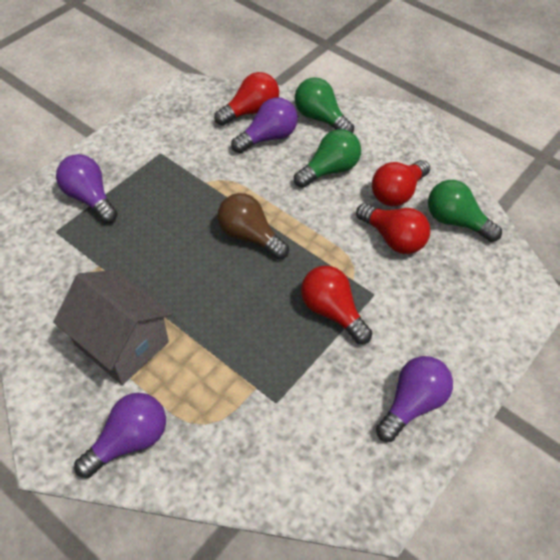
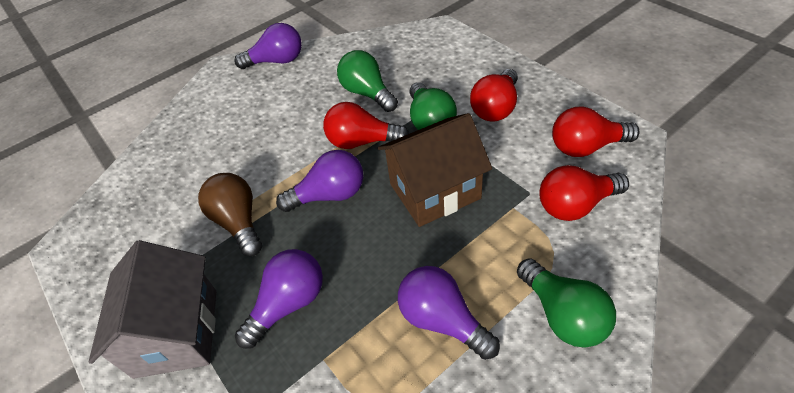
brown house: 0 -> 1

